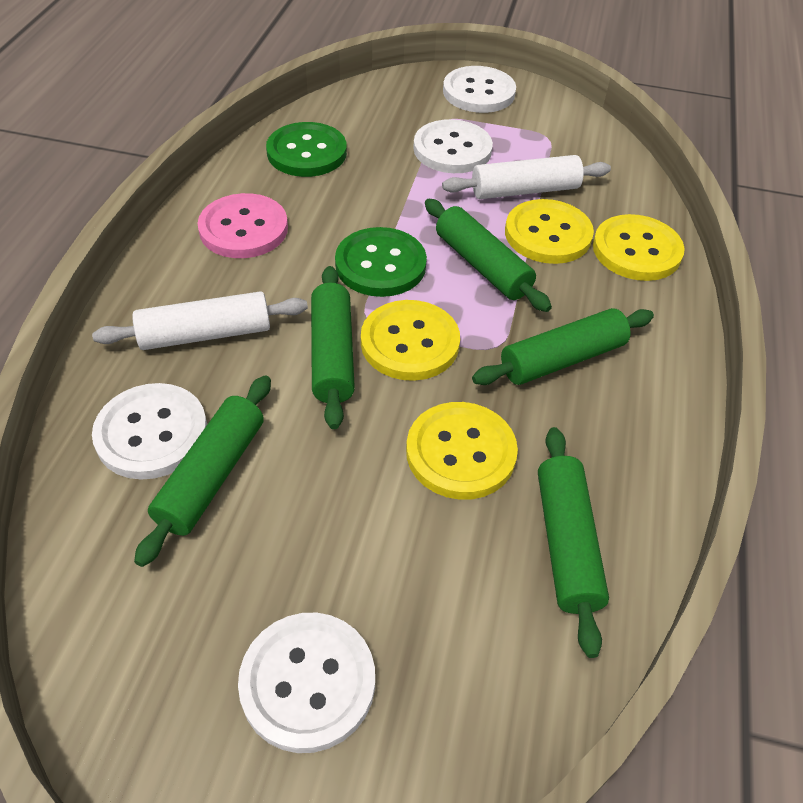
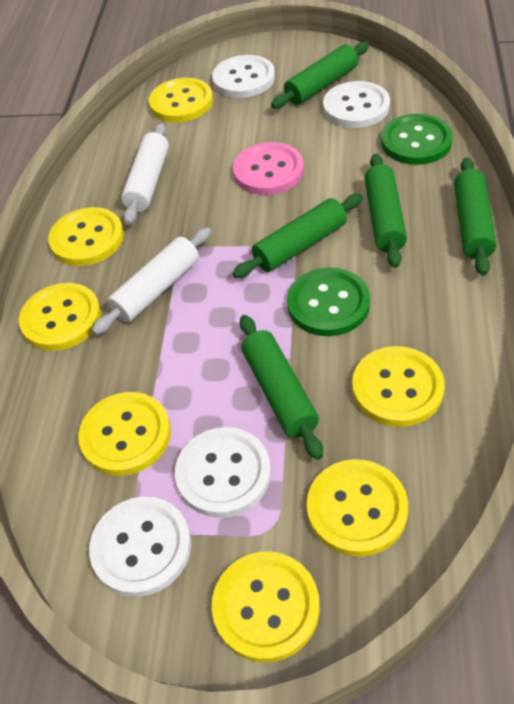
yellow button: 4 -> 7

